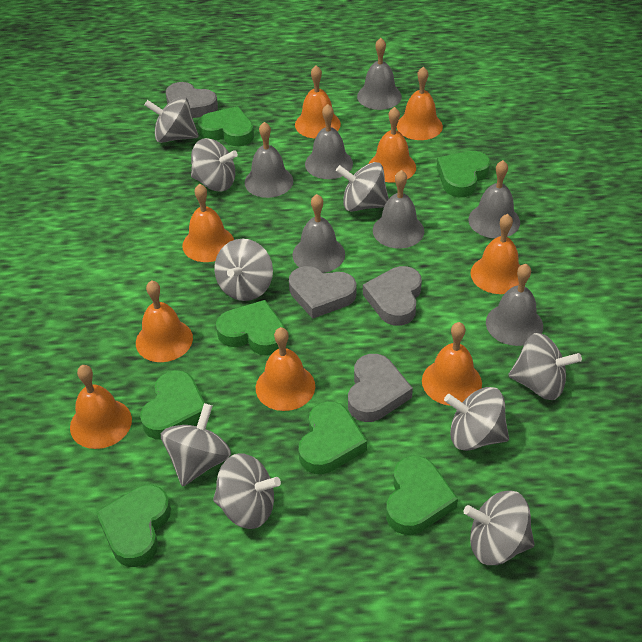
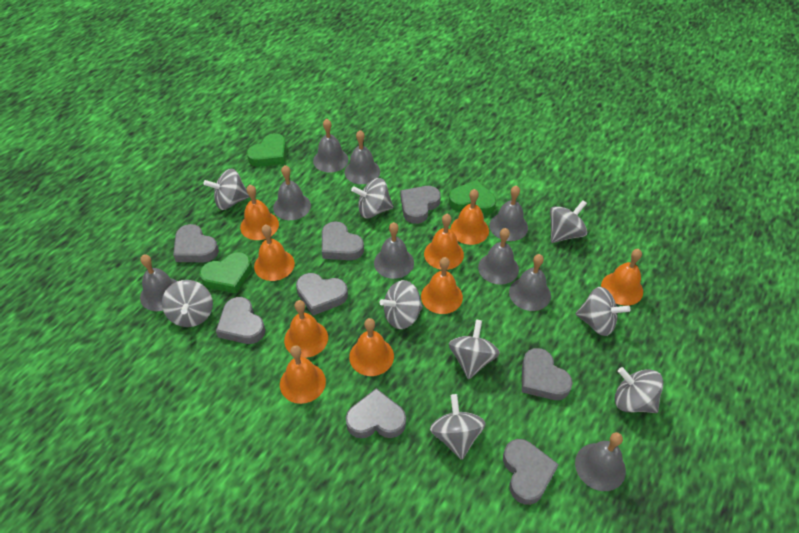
green heart: 7 -> 3
grey bell: 7 -> 9
grey heart: 4 -> 8

